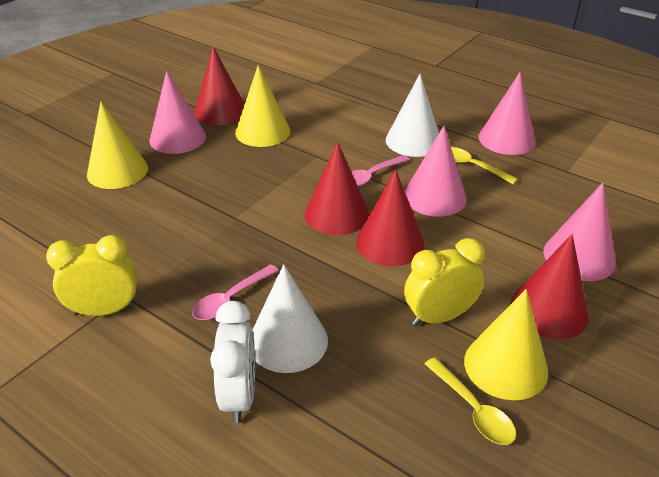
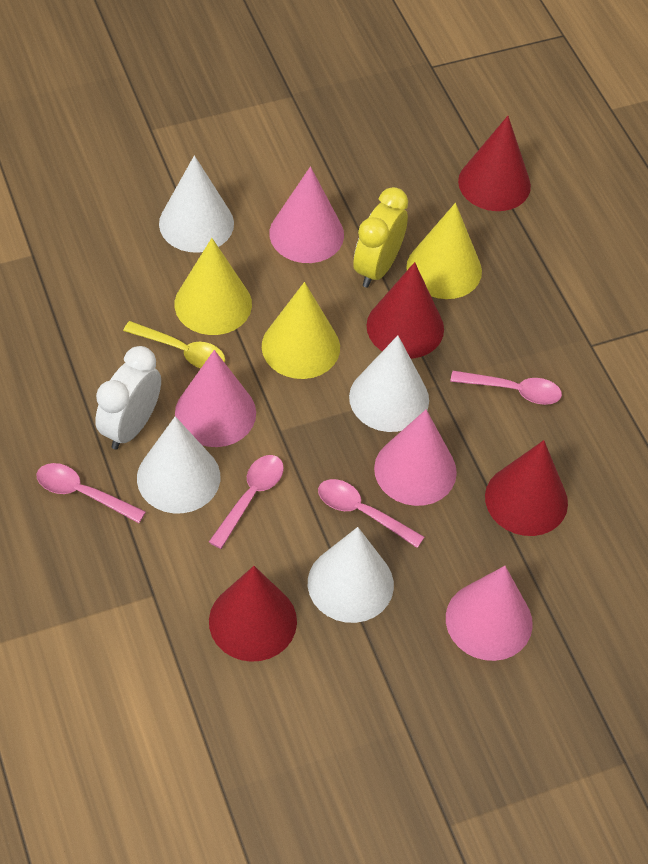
pink spoon: 2 -> 4
white cone: 2 -> 4
yellow clock: 2 -> 1
yellow spoon: 2 -> 1

